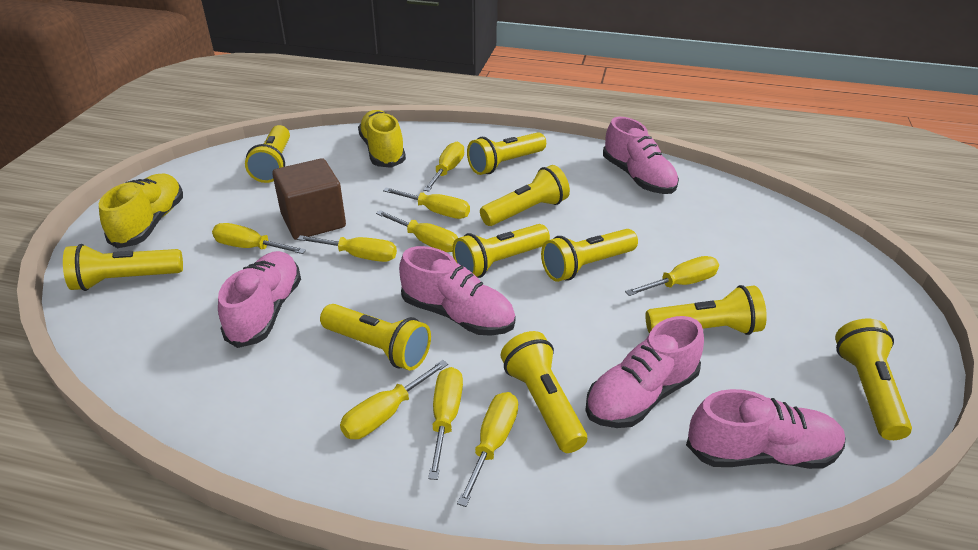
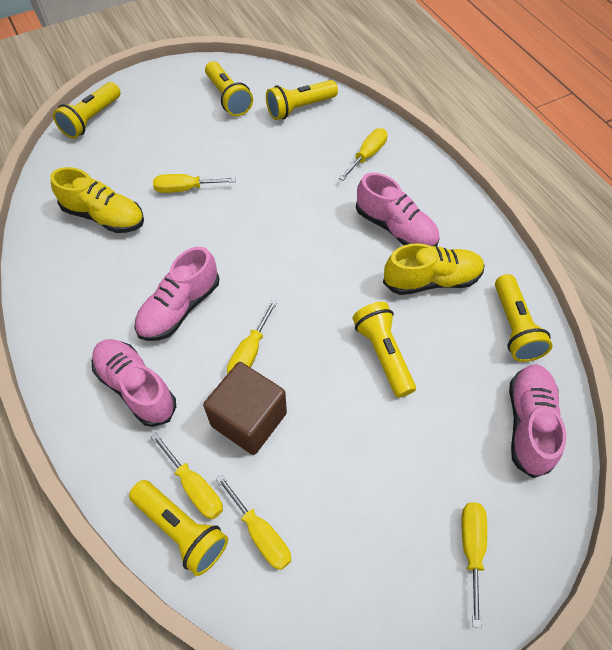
pink shoe: 5 -> 4
yellow flashlight: 10 -> 6
yellow screwdriver: 9 -> 6

